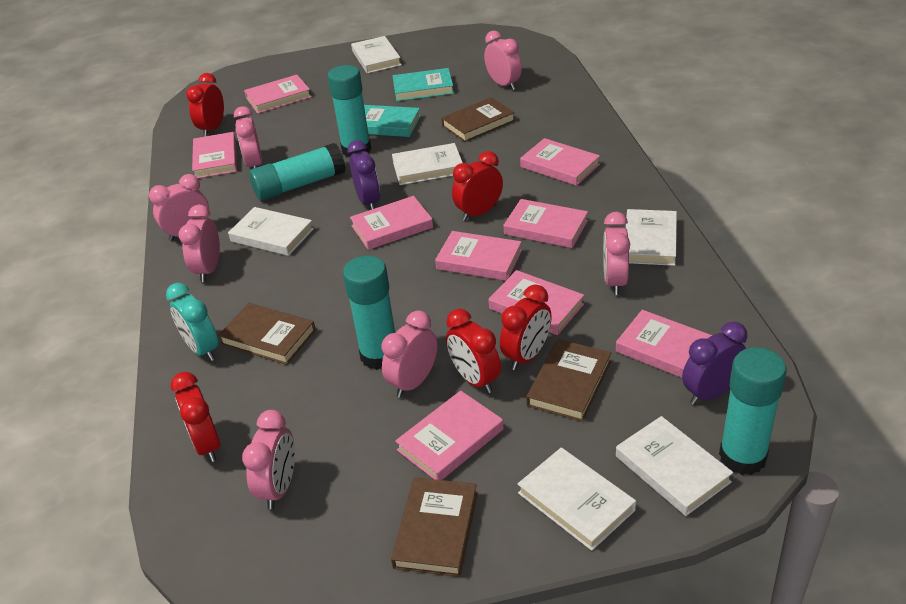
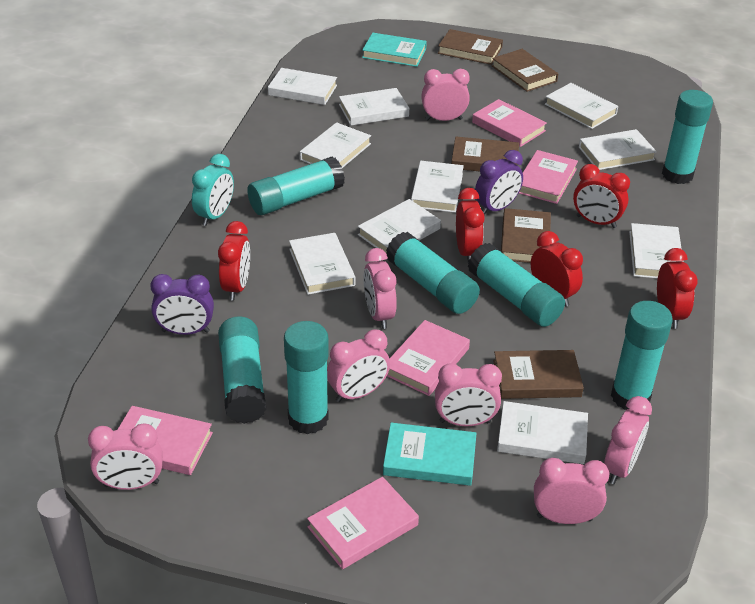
brown book: 4 -> 5
pink book: 9 -> 5
turquoise glue stick: 4 -> 7
white book: 6 -> 10

